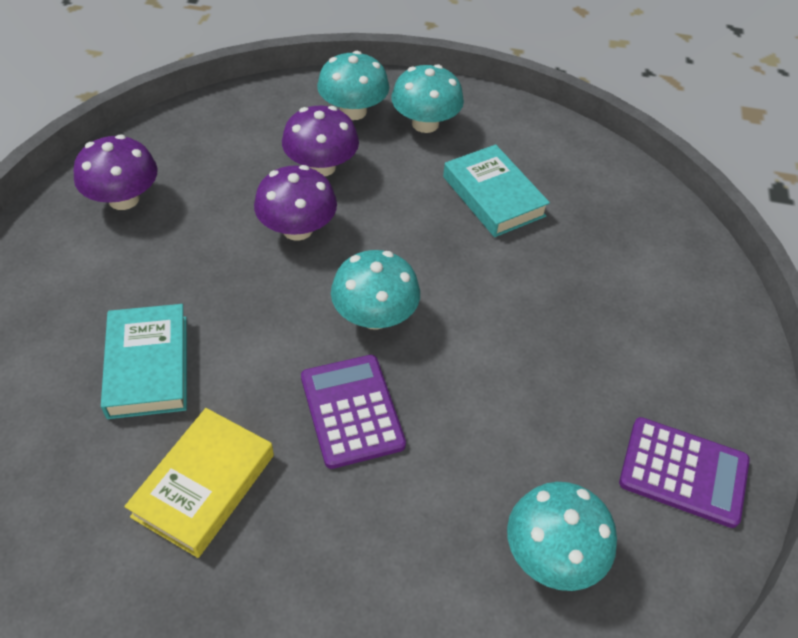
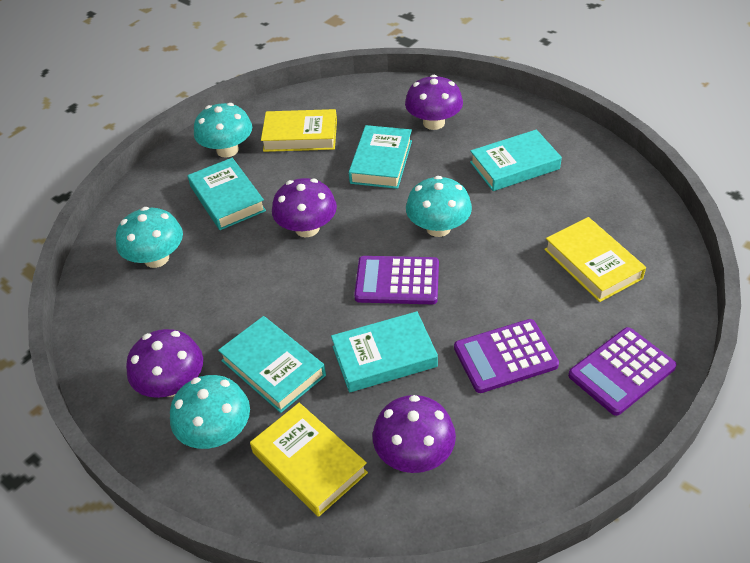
purple calculator: 2 -> 3
purple mushroom: 3 -> 4
turquoise book: 2 -> 5
yellow book: 1 -> 3

